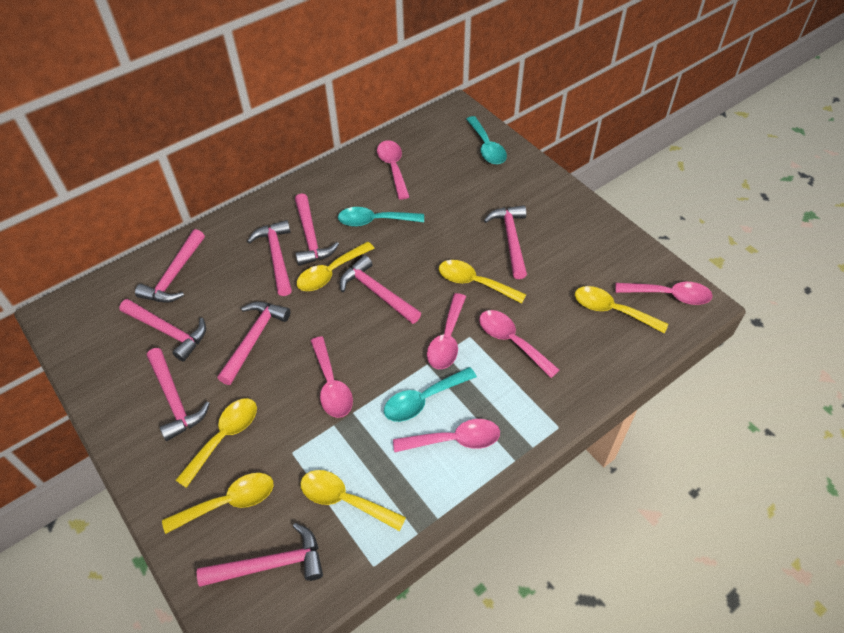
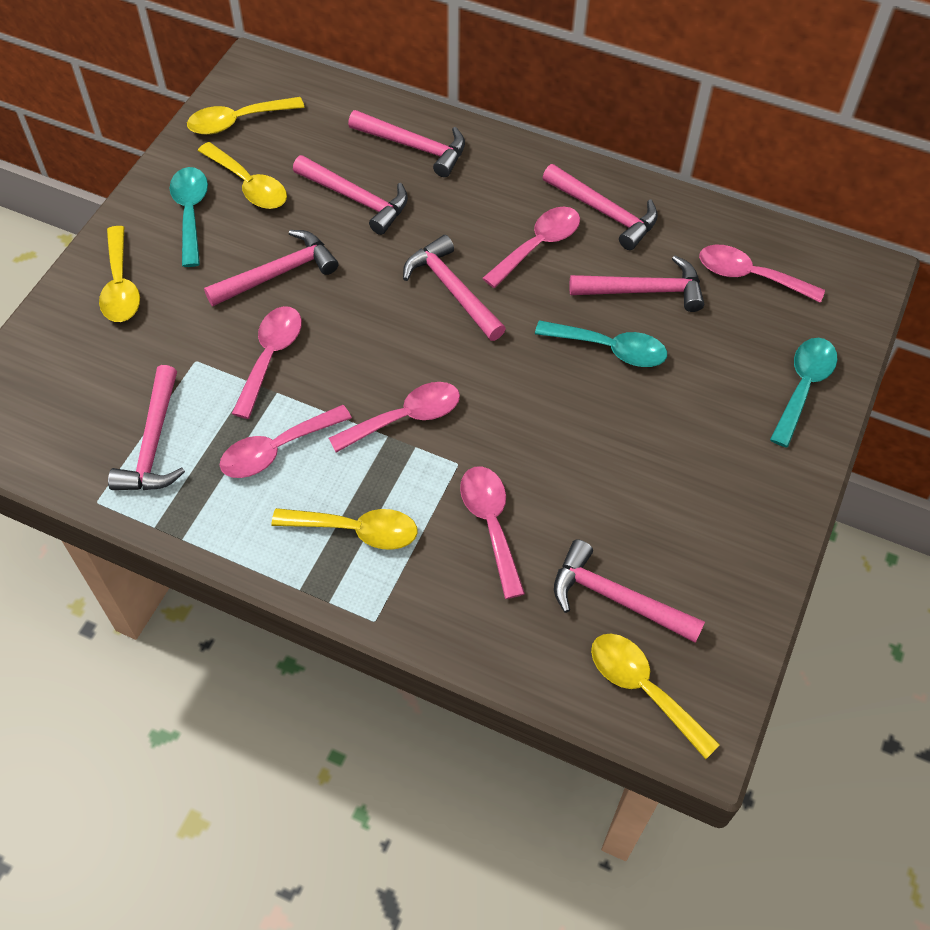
pink hammer: 9 -> 8
yellow spoon: 6 -> 5

